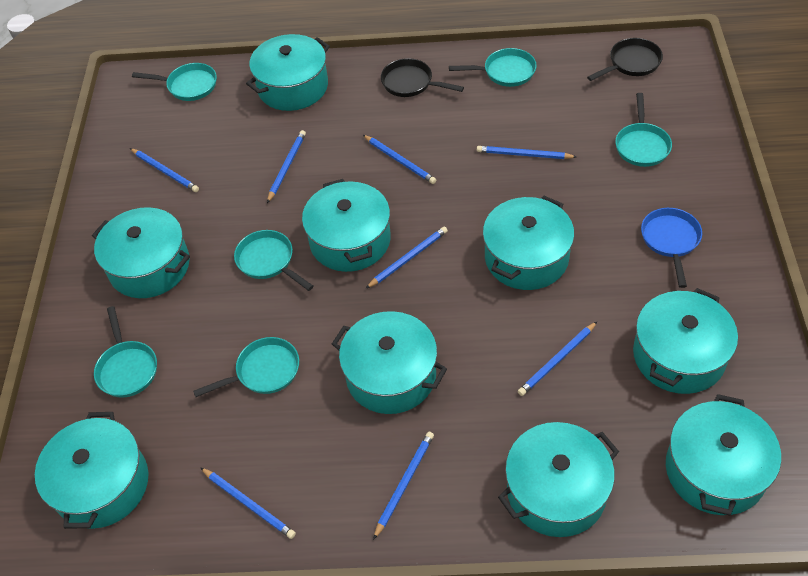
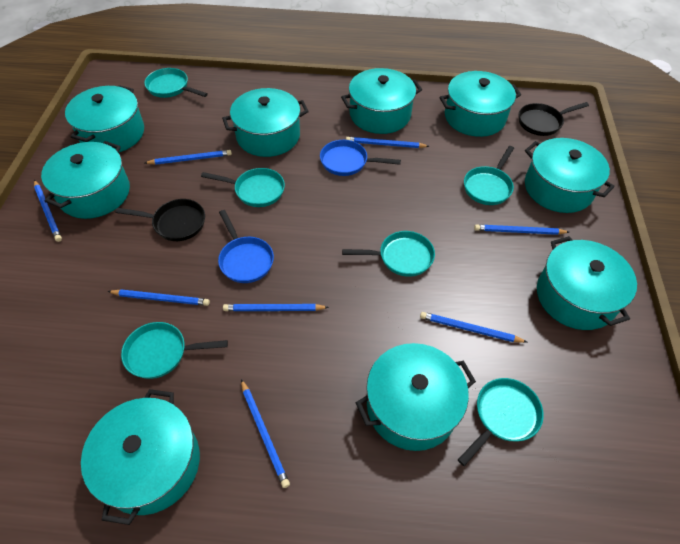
blue pan: 1 -> 2

